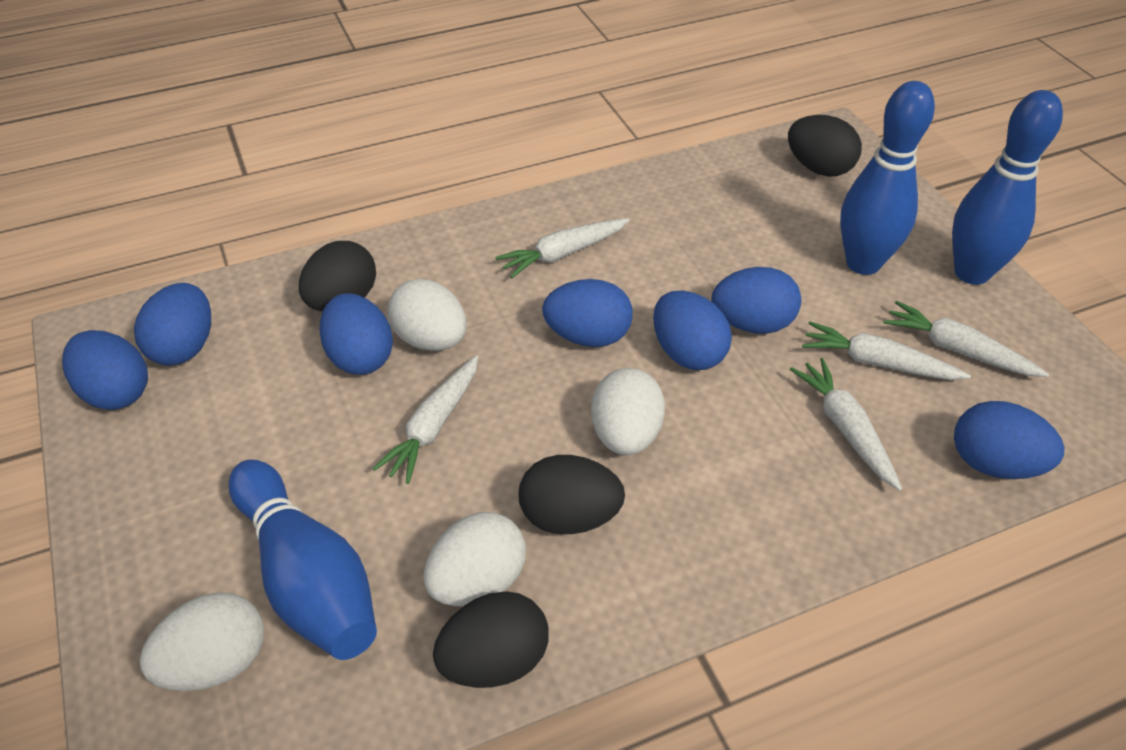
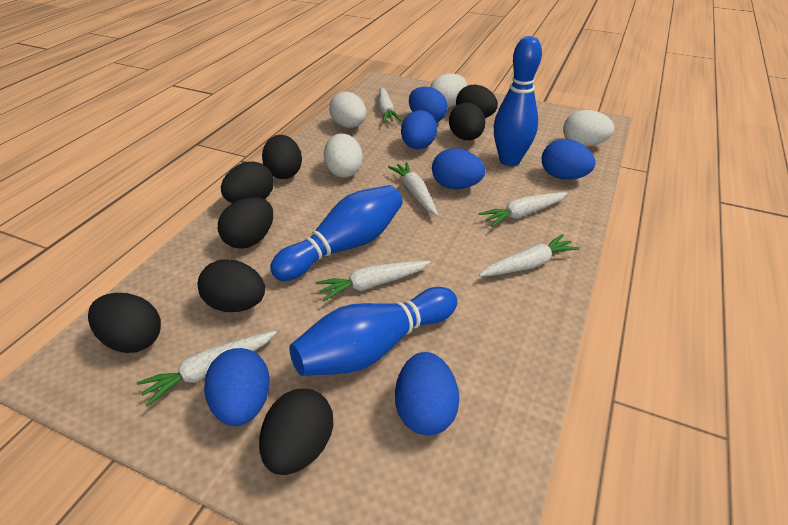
black egg: 4 -> 8
blue egg: 7 -> 6
white carrot: 5 -> 6

